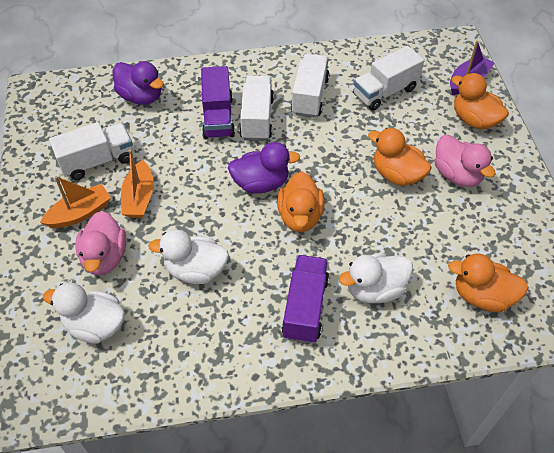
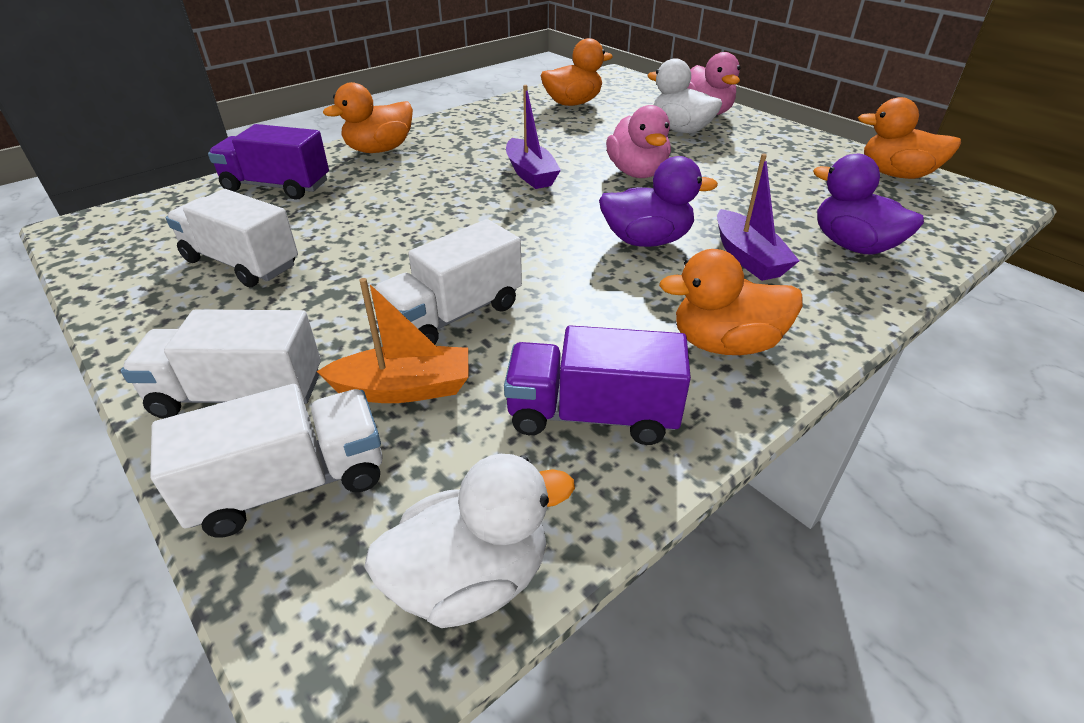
orange boat: 2 -> 1
purple boat: 1 -> 2
white duck: 3 -> 2

